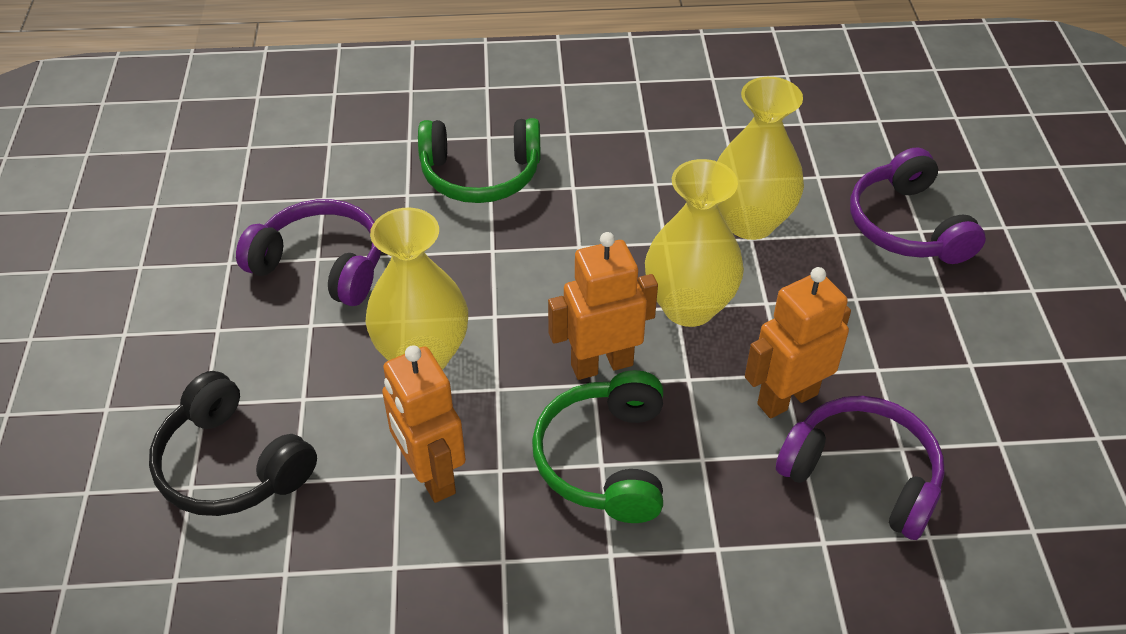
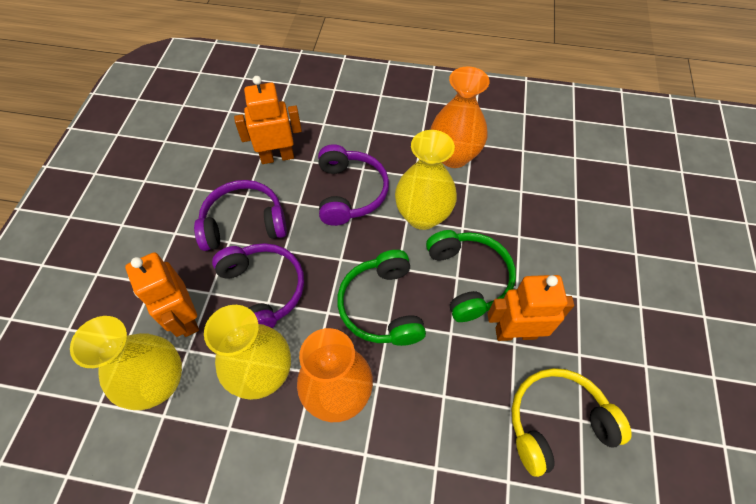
black headphones: 1 -> 0
orange vase: 0 -> 2
yellow headphones: 0 -> 1

